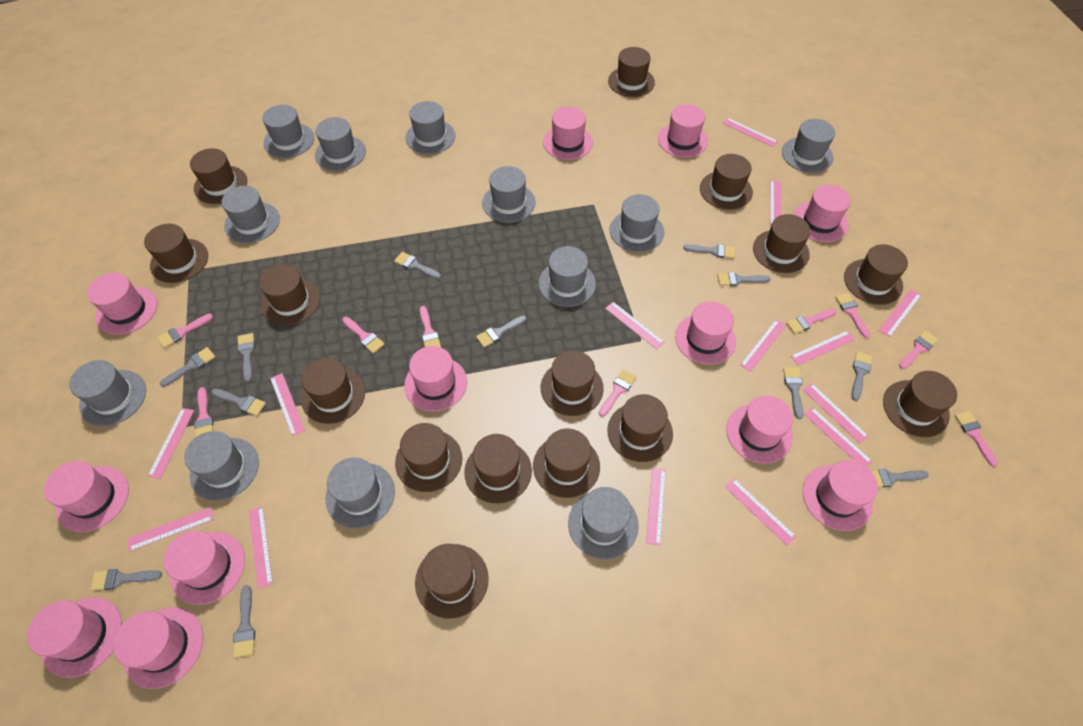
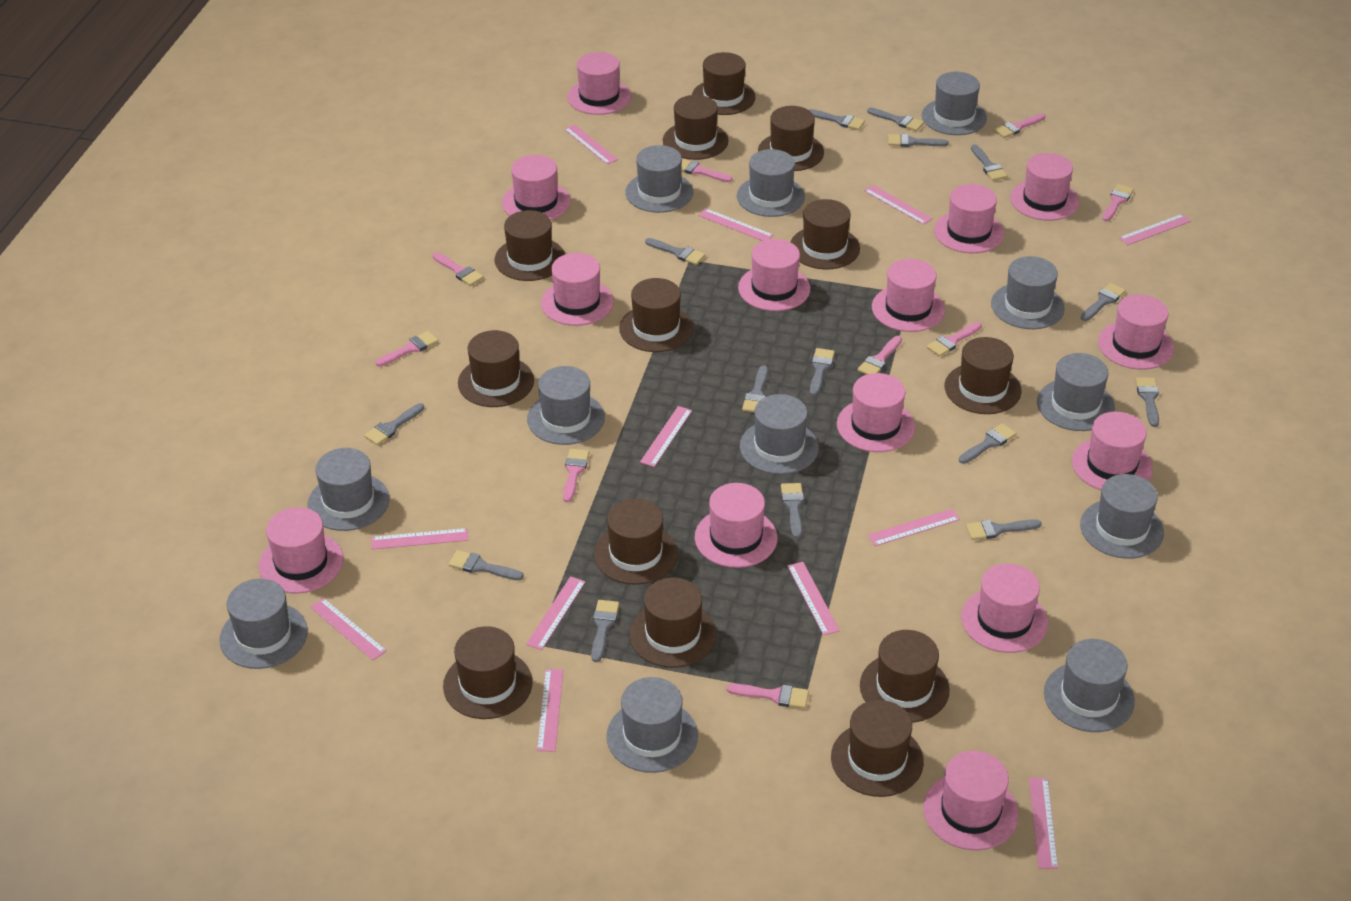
brown hat: 15 -> 13
grey brush: 12 -> 15
pink hat: 12 -> 14
pink ruler: 14 -> 12

